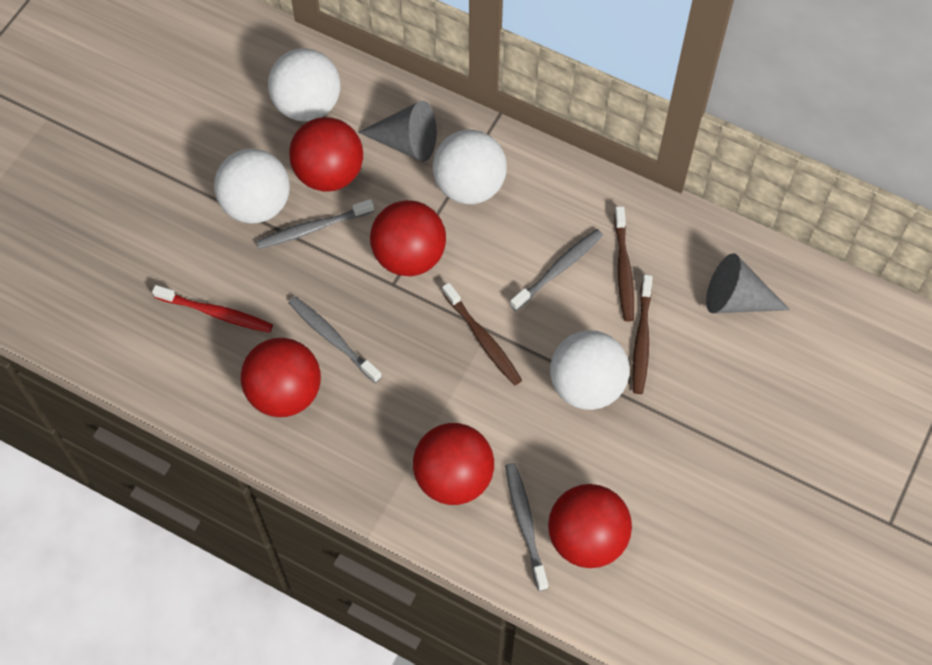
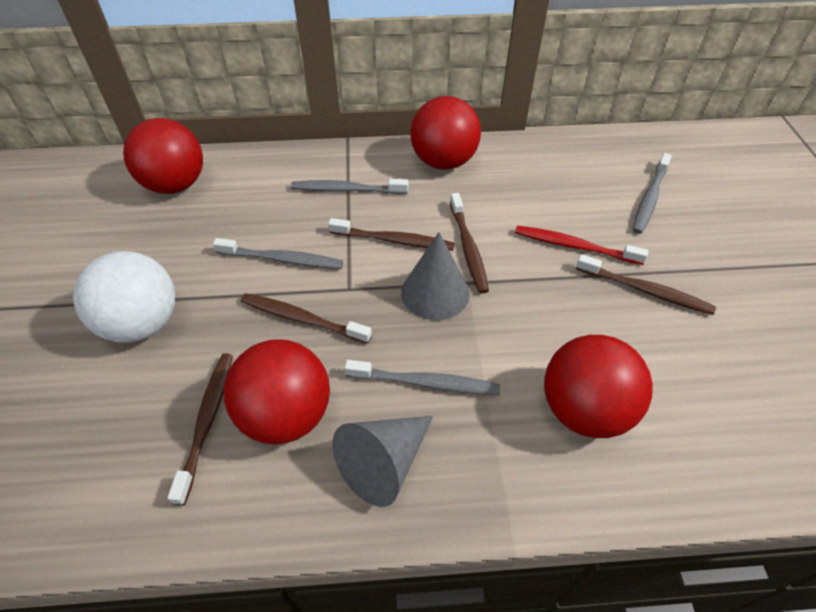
brown toothbrush: 3 -> 5
red ball: 5 -> 4
white ball: 4 -> 1

